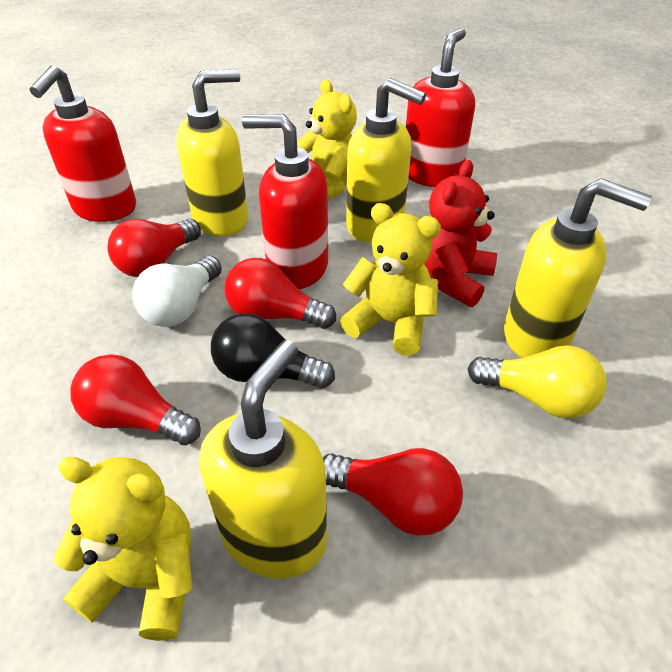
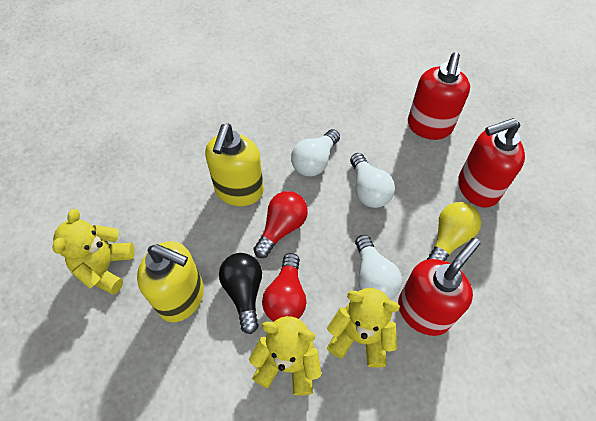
red light bulb: 4 -> 2
red teddy bear: 1 -> 0
white light bulb: 1 -> 3
yellow soap dispenser: 4 -> 2

